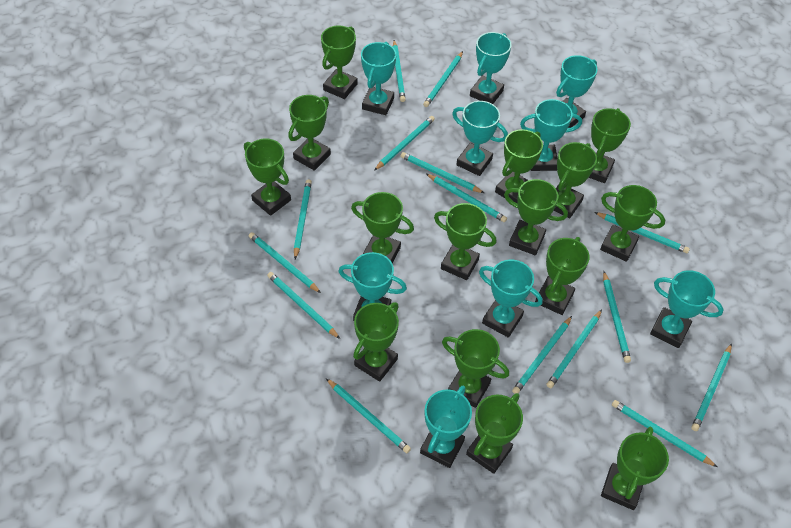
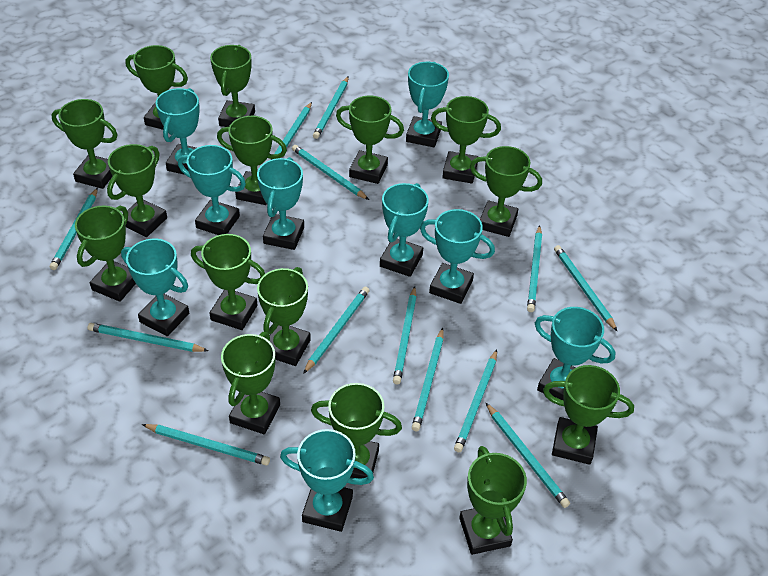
turquoise pencil: 15 -> 13

